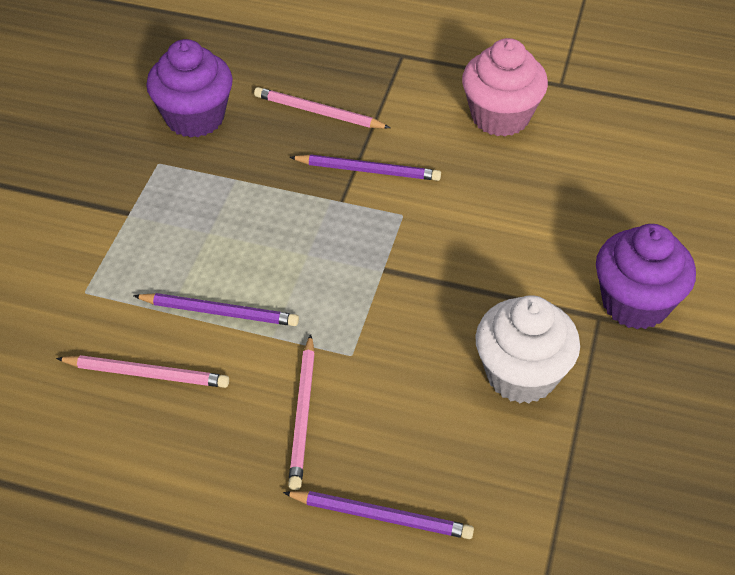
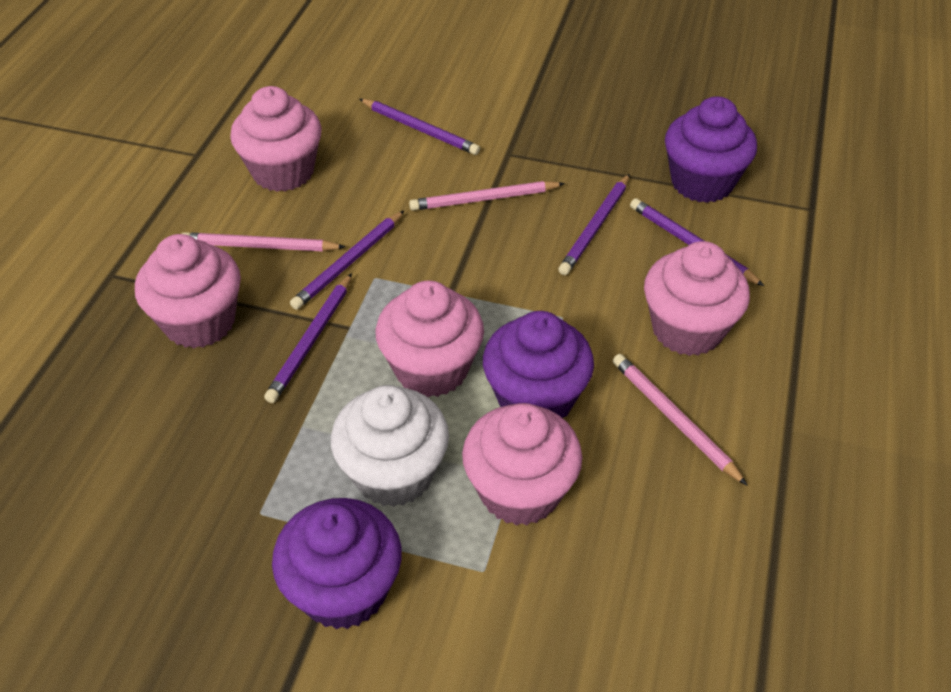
pink cupcake: 1 -> 5
purple cupcake: 2 -> 3
purple pencil: 3 -> 5

